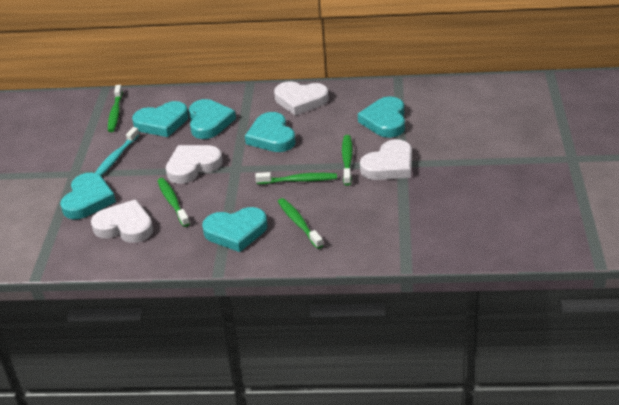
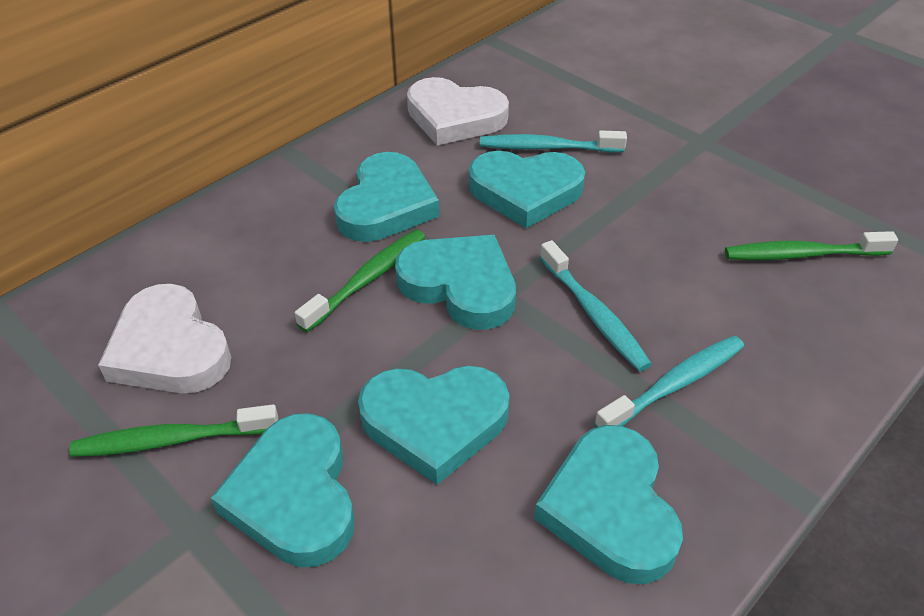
green toothbrush: 5 -> 3
turquoise toothbrush: 1 -> 3
white heart: 4 -> 2

